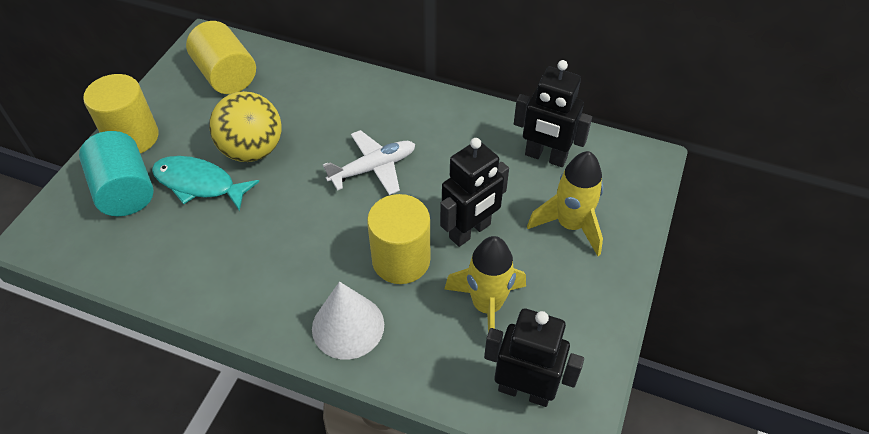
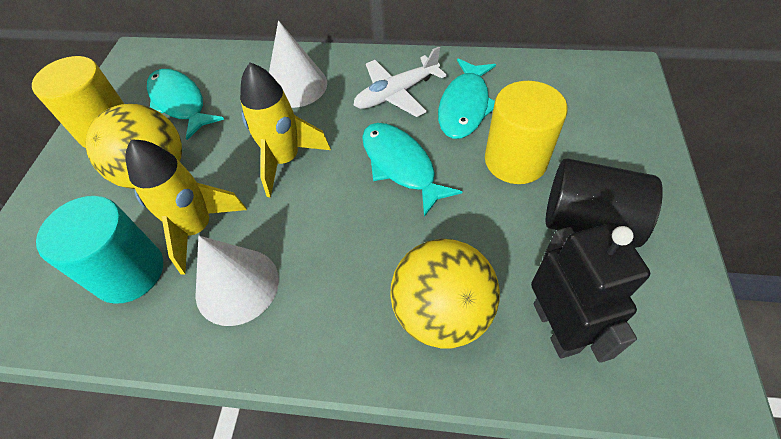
black cylinder: 0 -> 1
black robot: 3 -> 1
turquoise fish: 1 -> 3
white cone: 1 -> 2
yellow ball: 1 -> 2
yellow cylinder: 3 -> 2

